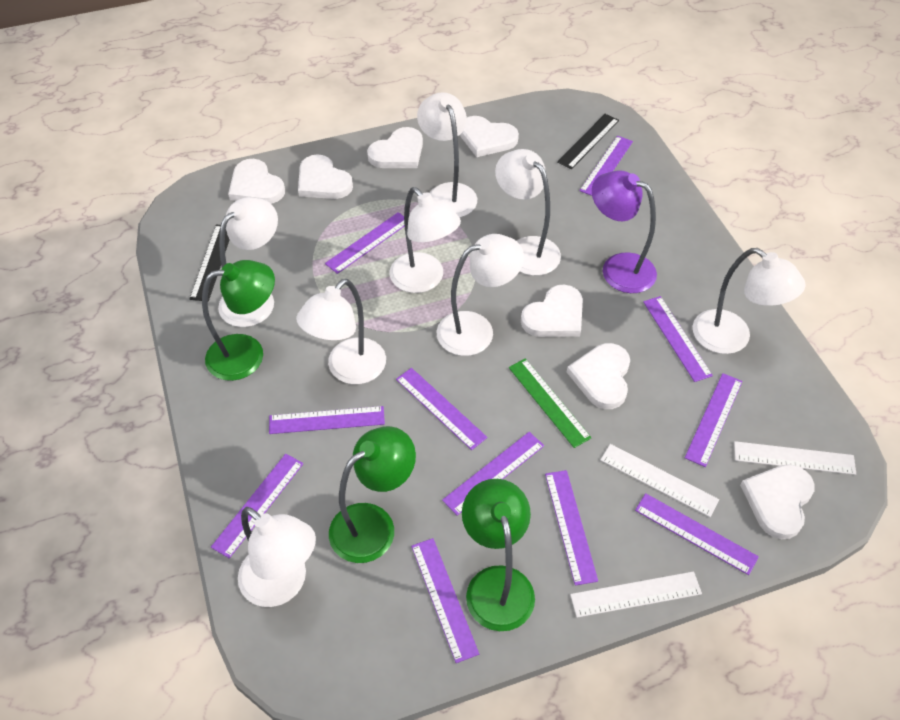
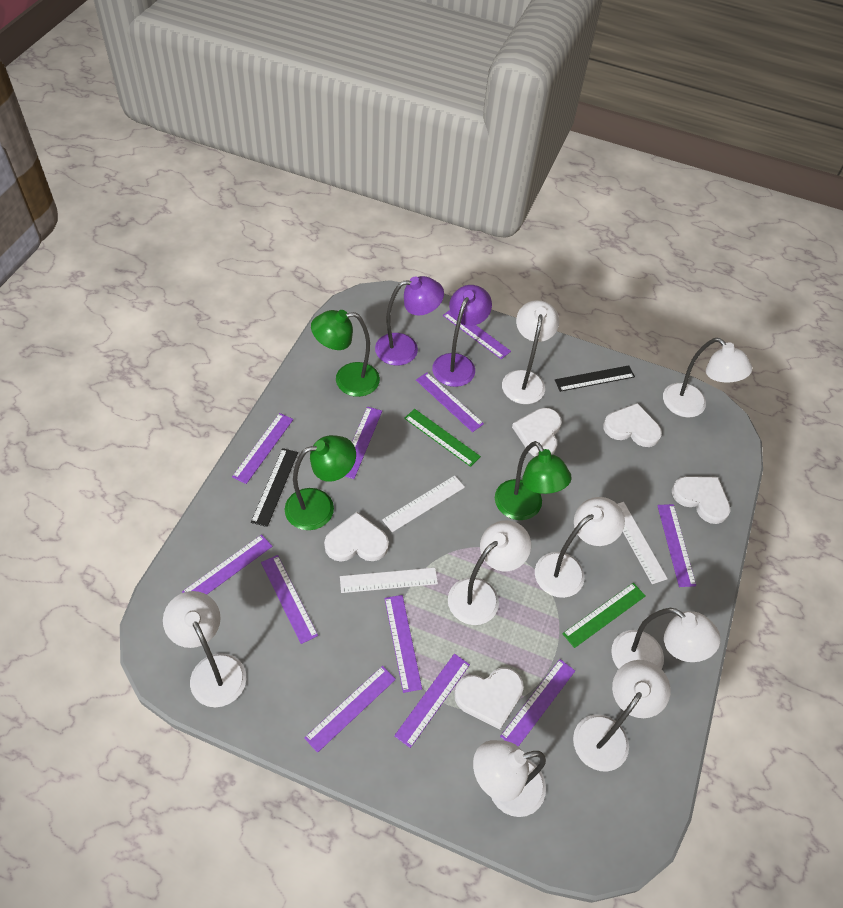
green ruler: 1 -> 2
purple lamp: 1 -> 2
white heart: 7 -> 5

